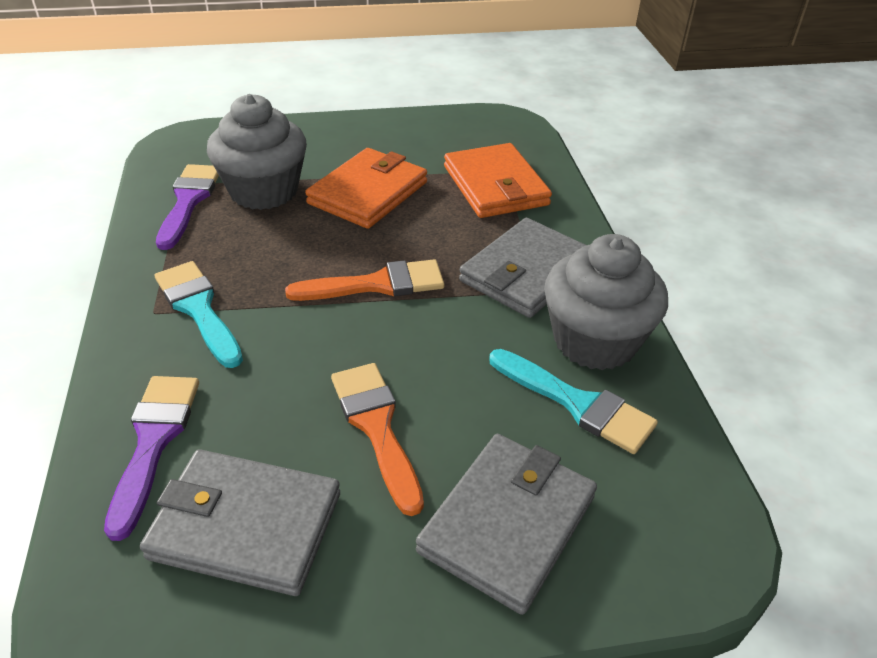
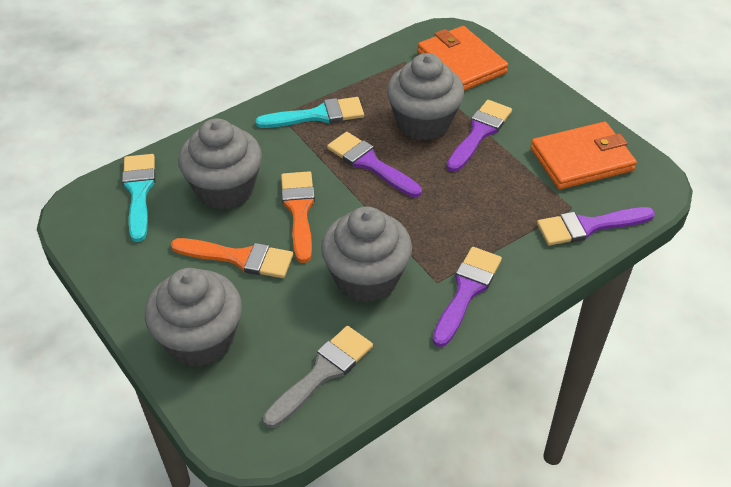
grey brush: 0 -> 1
grey cupcake: 2 -> 4
grey wallet: 3 -> 0
purple brush: 2 -> 4

